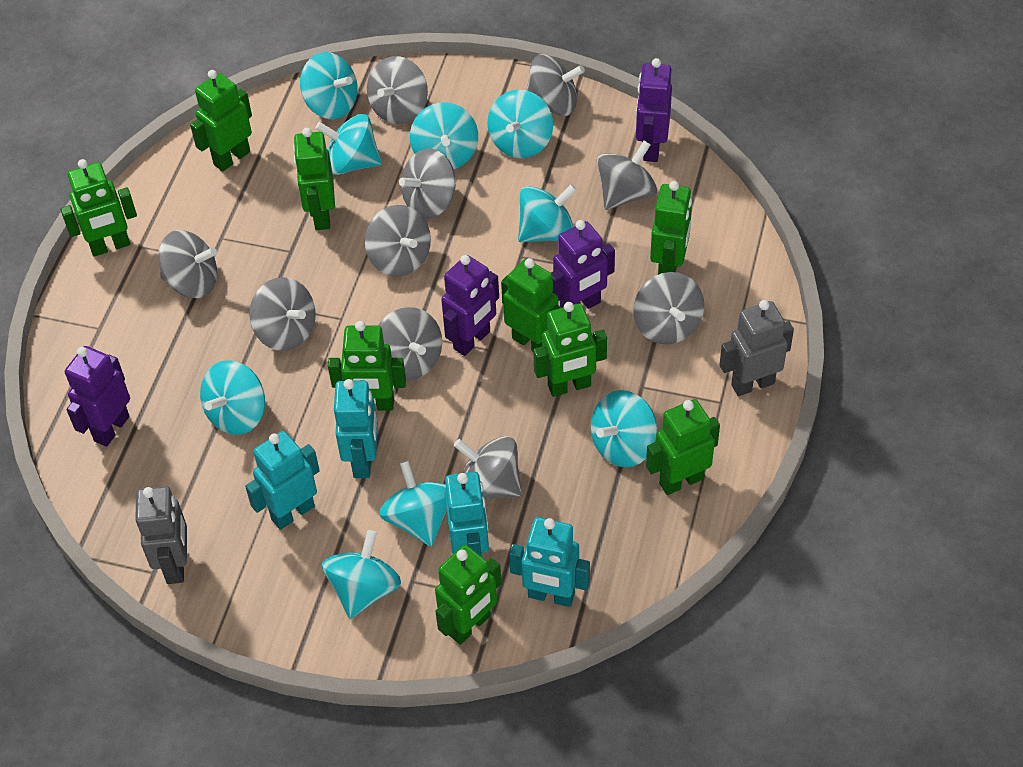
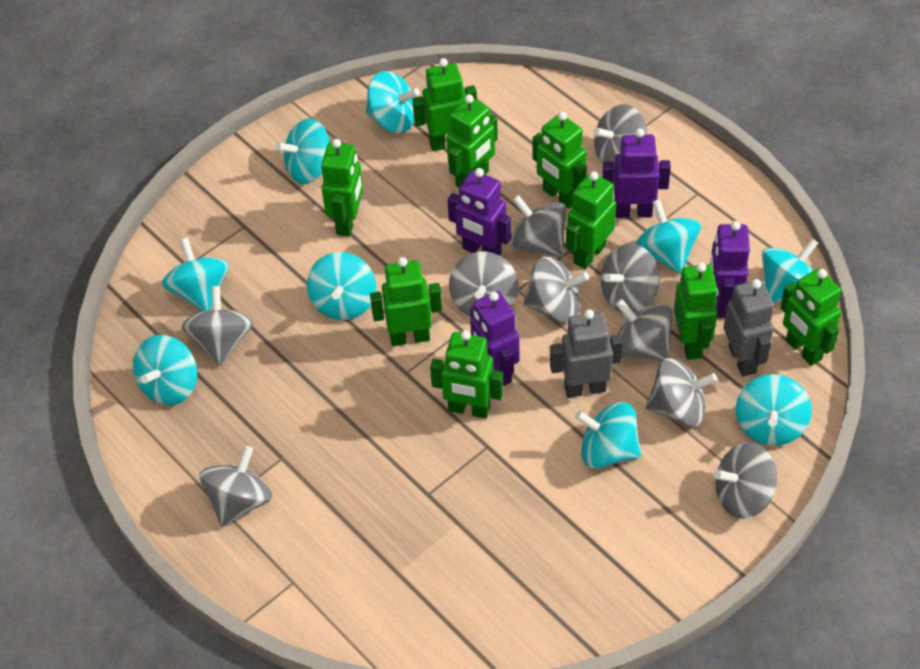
turquoise robot: 4 -> 0

